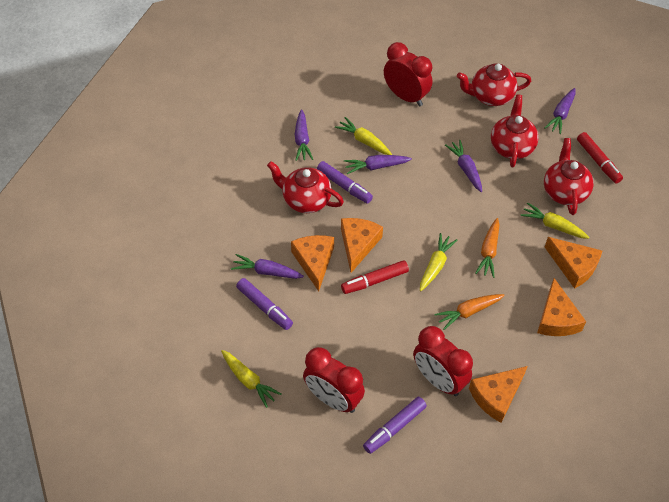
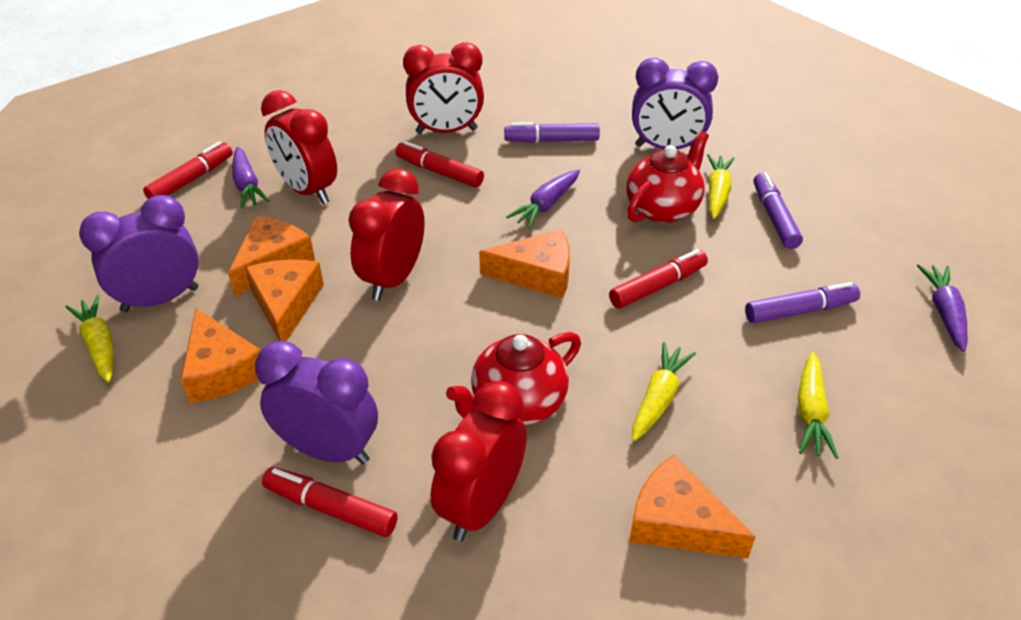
orange carrot: 2 -> 0
purple carrot: 5 -> 3
purple clock: 0 -> 3
red clock: 3 -> 4
red marker: 2 -> 4
red teapot: 4 -> 2

